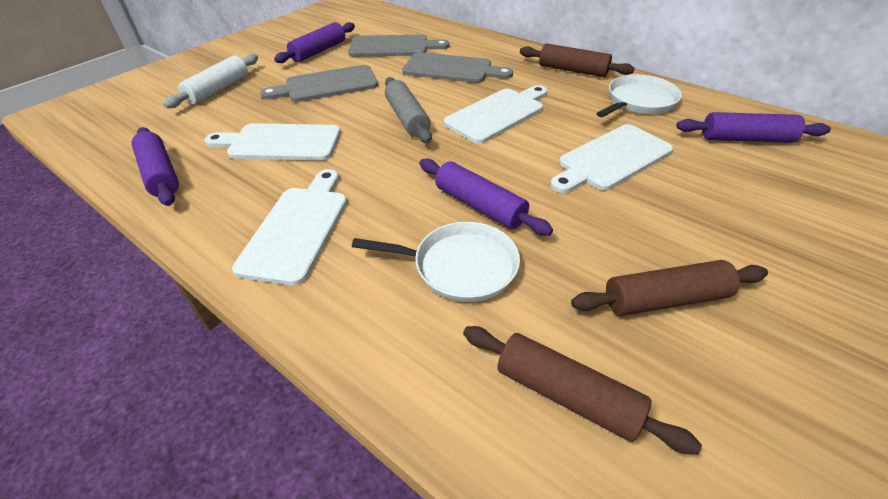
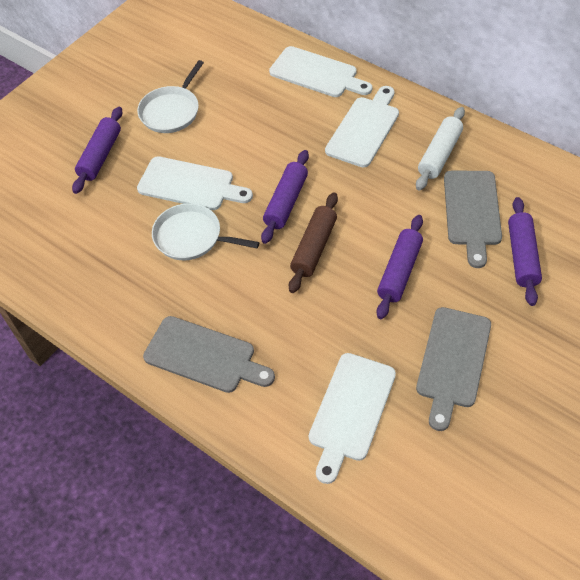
brown rolling pin: 3 -> 1
grey rolling pin: 1 -> 0

